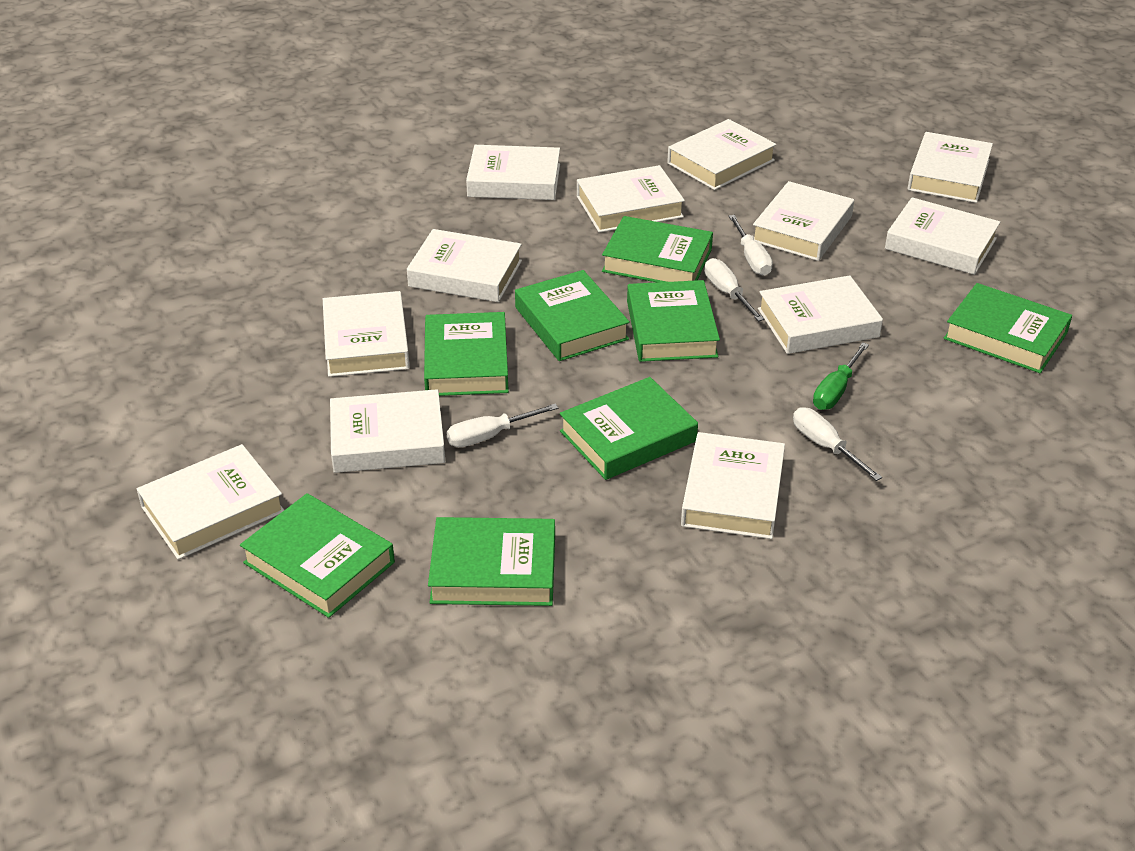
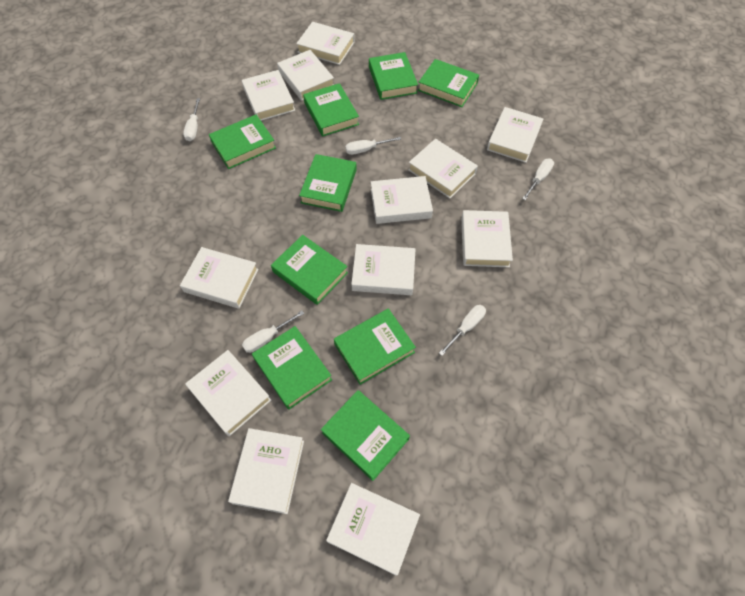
green book: 8 -> 9
green screwdriver: 1 -> 0
white screwdriver: 4 -> 5

